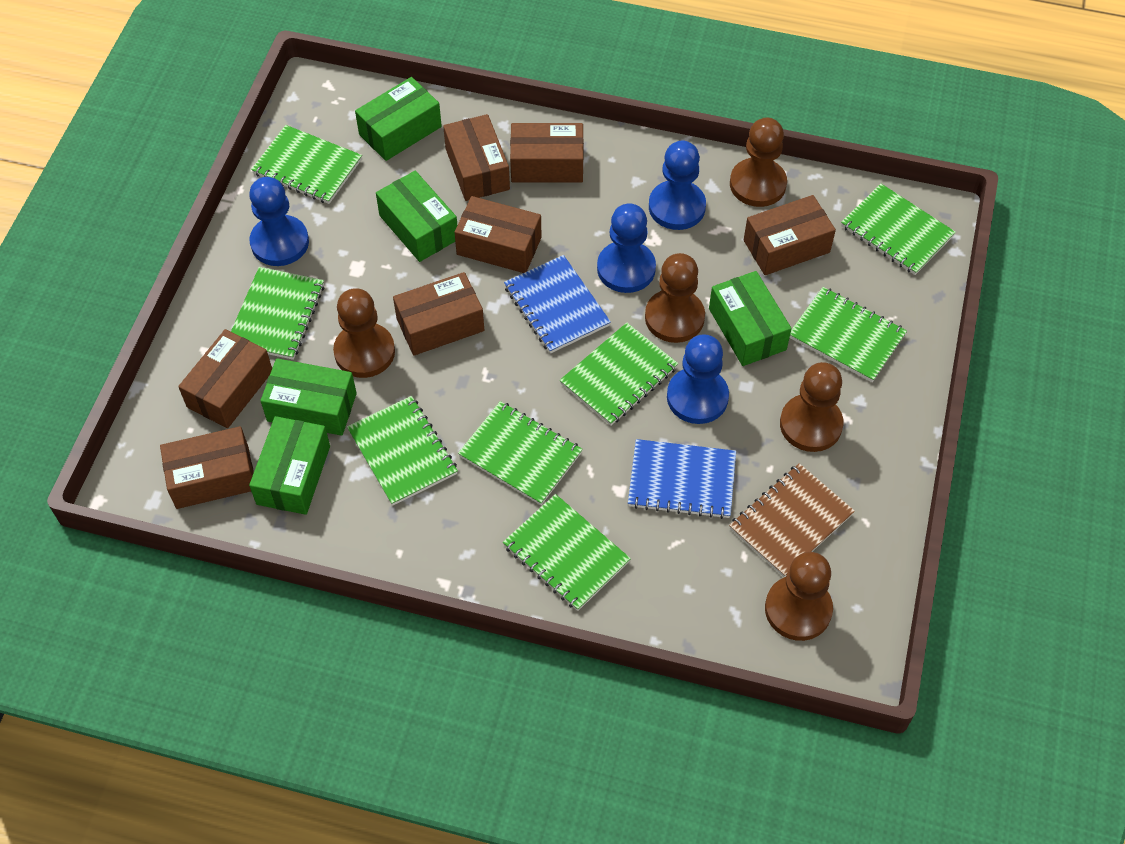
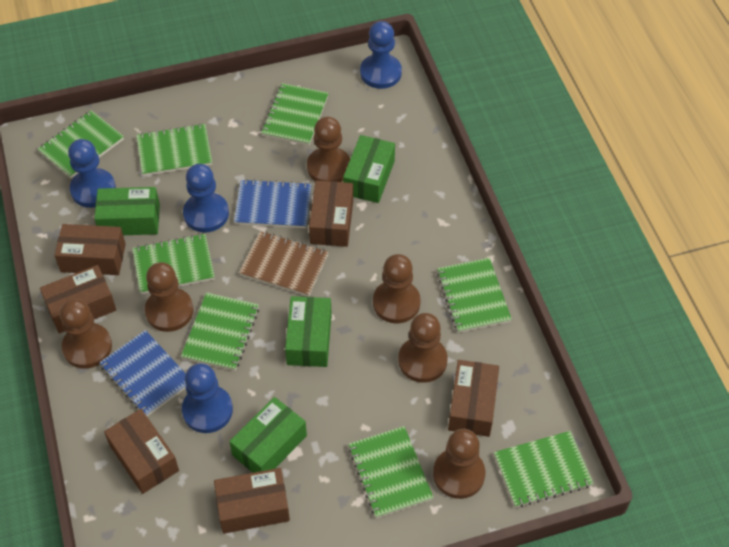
brown box: 7 -> 6
brown pawn: 5 -> 6
green box: 5 -> 4

